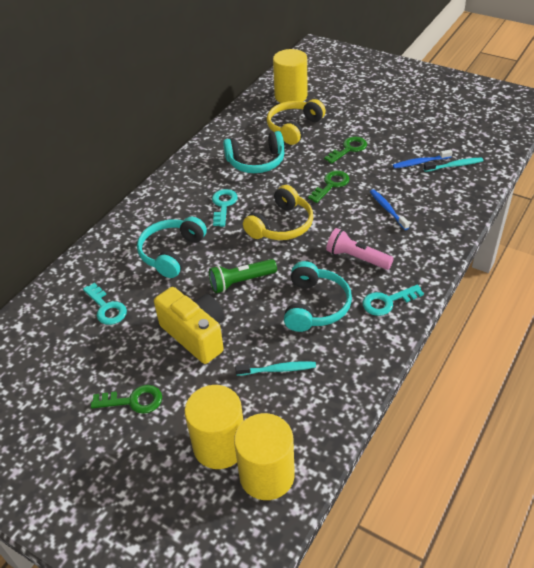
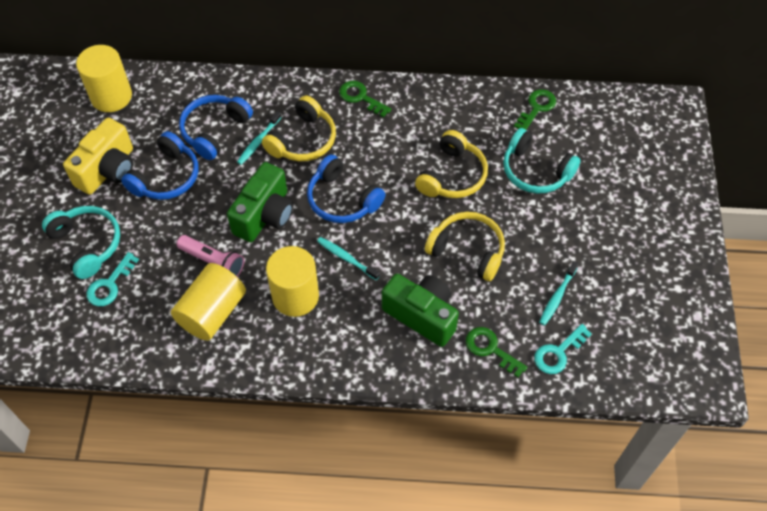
blue headphones: 0 -> 3
blue toothbrush: 2 -> 0
green camera: 0 -> 2
green flashlight: 1 -> 0
turquoise headphones: 3 -> 2
turquoise key: 3 -> 2
turquoise toothbrush: 2 -> 3
yellow headphones: 2 -> 3

